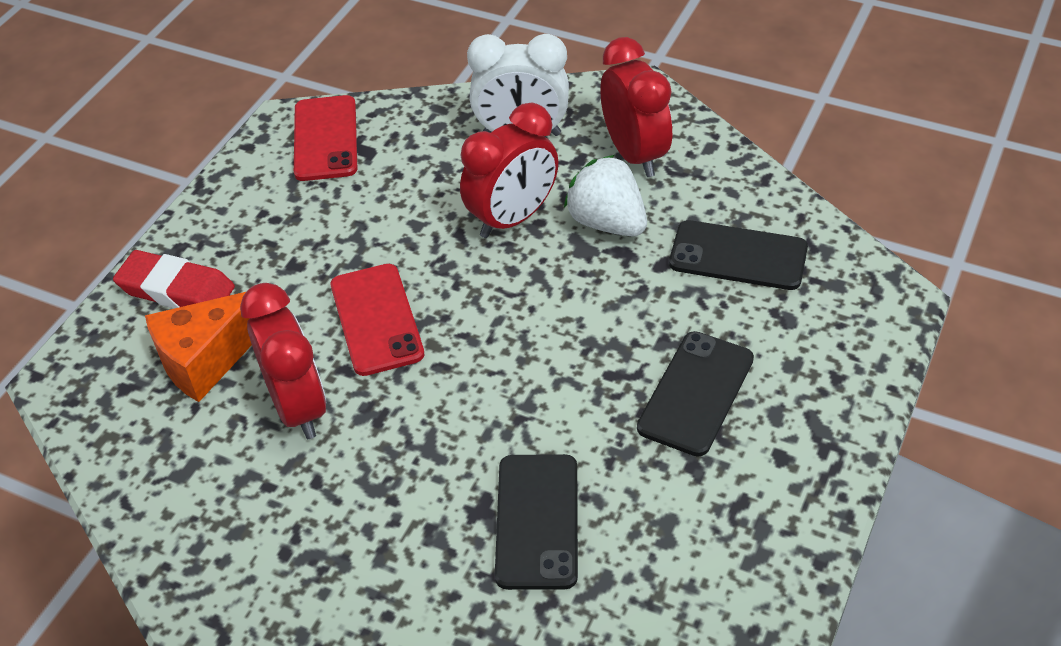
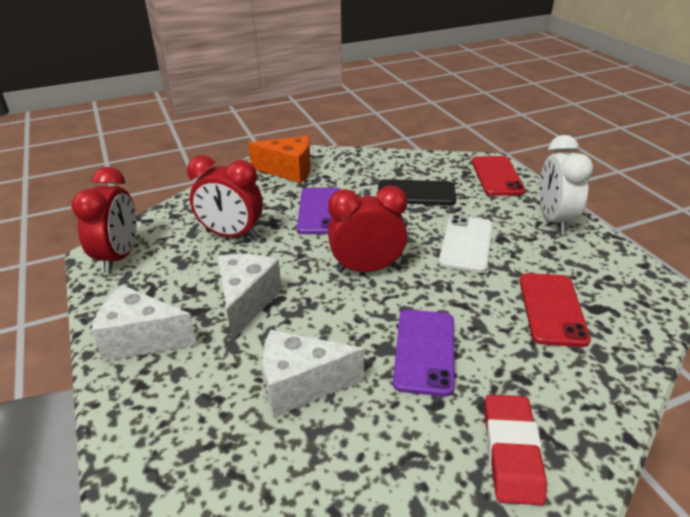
black phone: 3 -> 1
purple phone: 0 -> 2
white cheese: 0 -> 3
white phone: 0 -> 1
white strawberry: 1 -> 0

